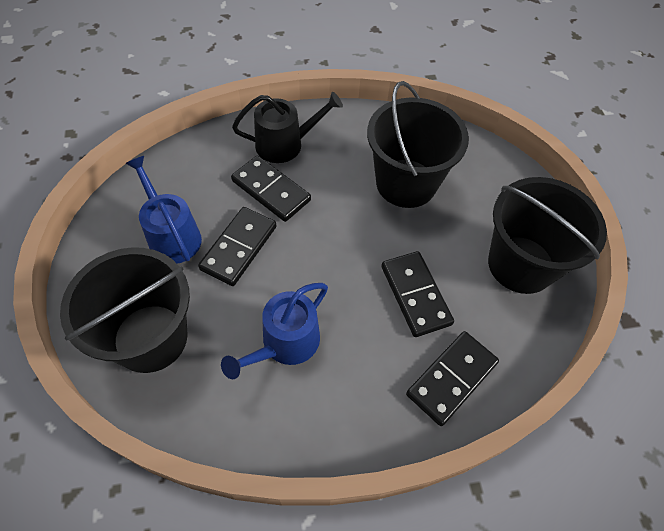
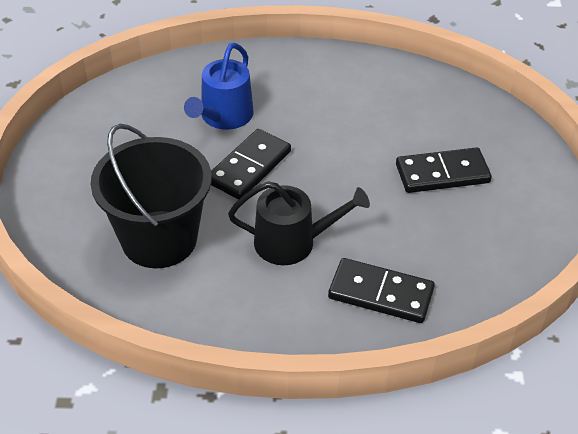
black bucket: 3 -> 1
black domino: 4 -> 3
blue watering can: 2 -> 1

